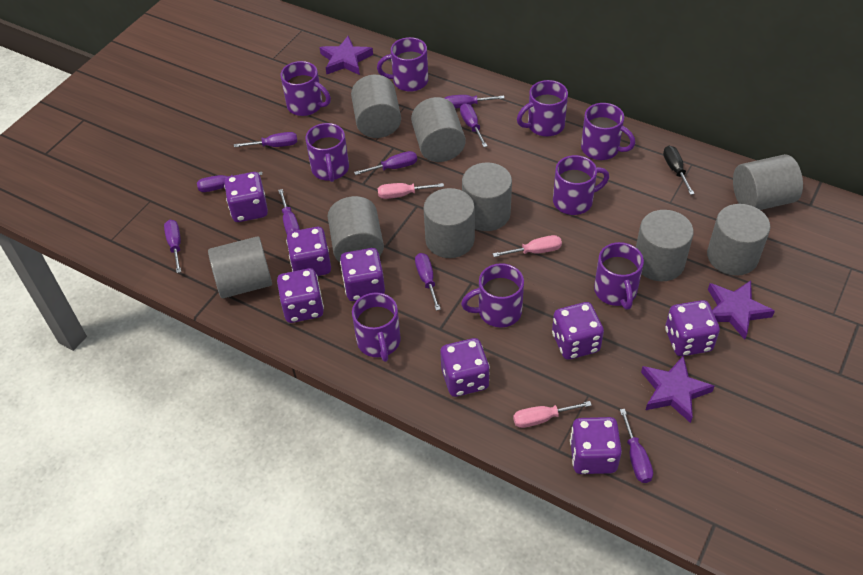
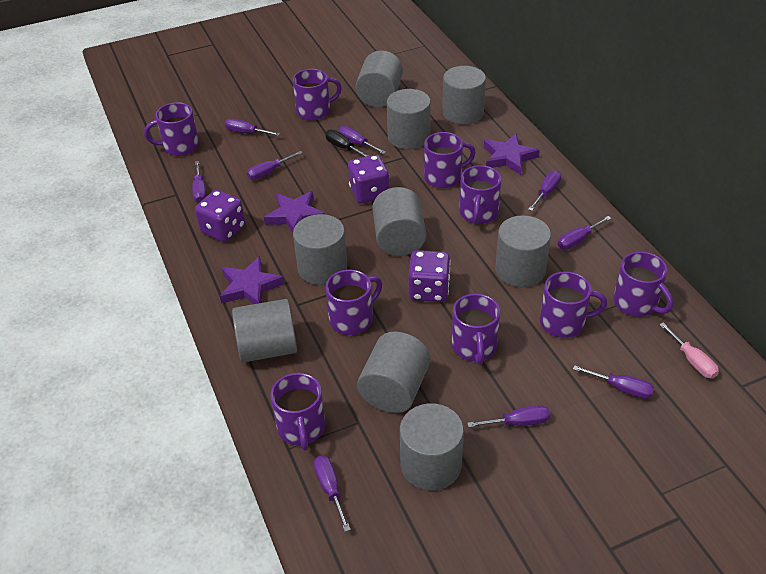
pink screwdriver: 3 -> 1
purple dice: 8 -> 3

